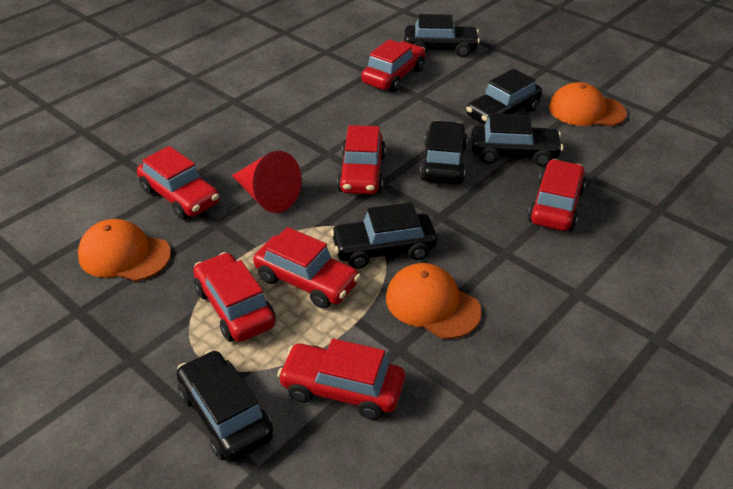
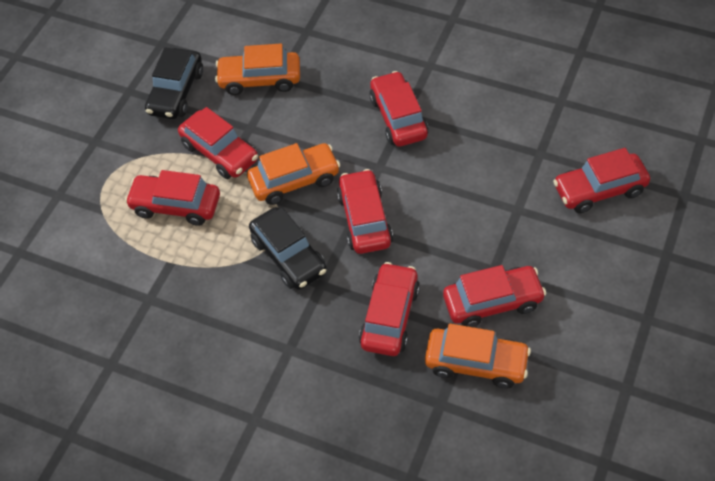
black car: 6 -> 2
orange cap: 3 -> 0
orange car: 0 -> 3
red cone: 1 -> 0

